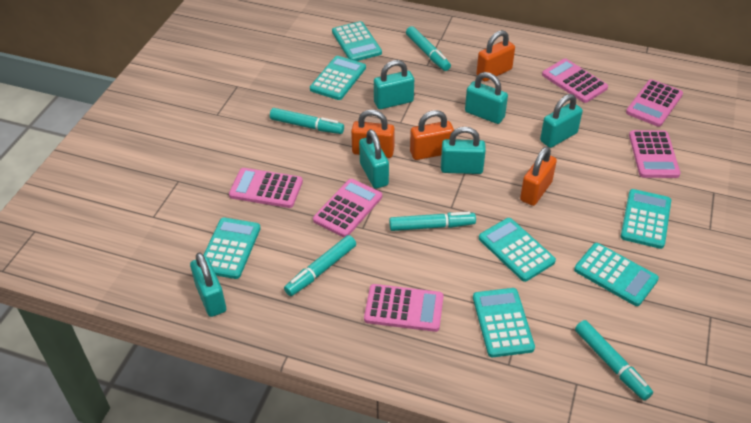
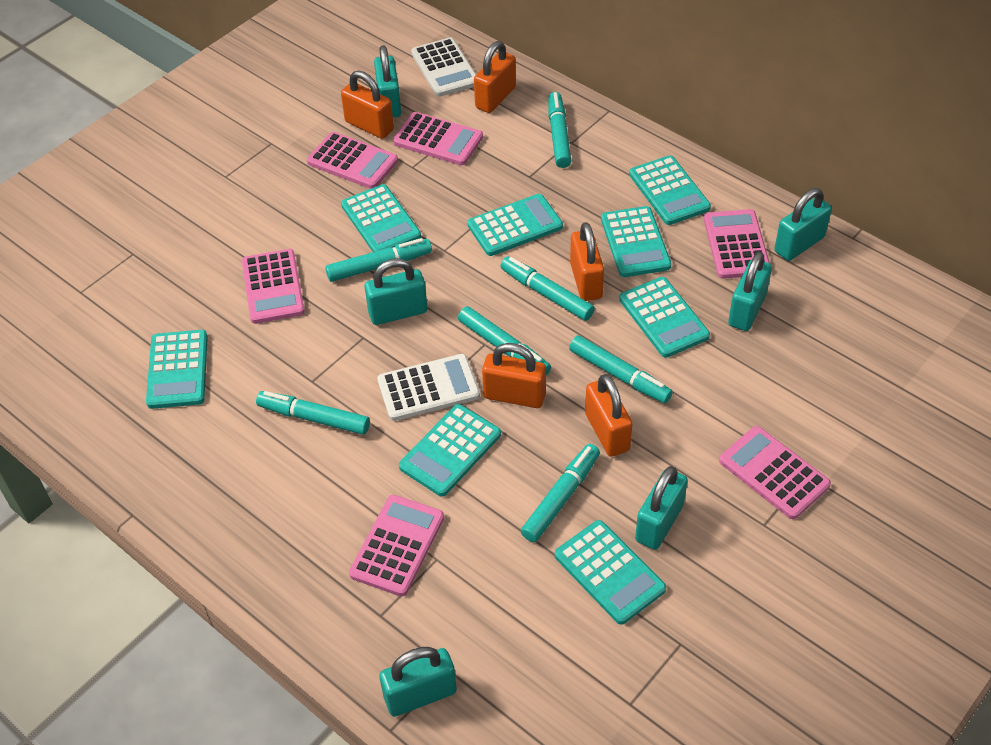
orange padlock: 4 -> 5
turquoise calculator: 7 -> 8
turquoise marker: 5 -> 7
white calculator: 0 -> 2

